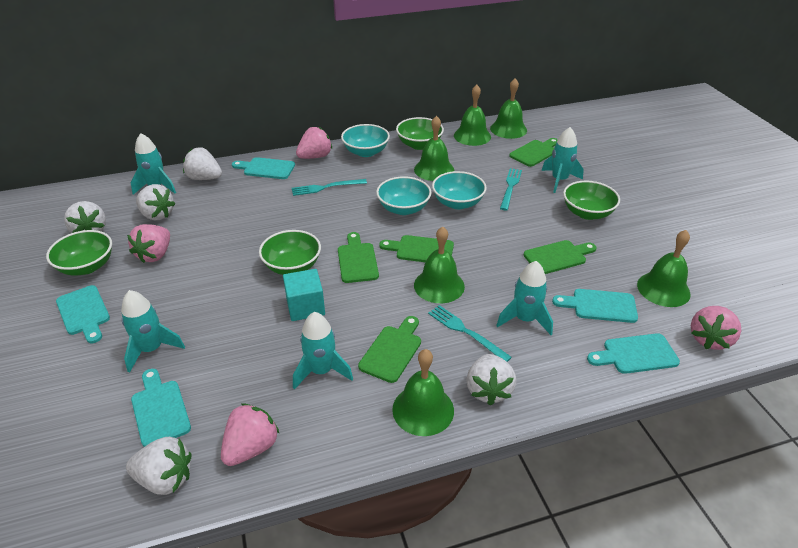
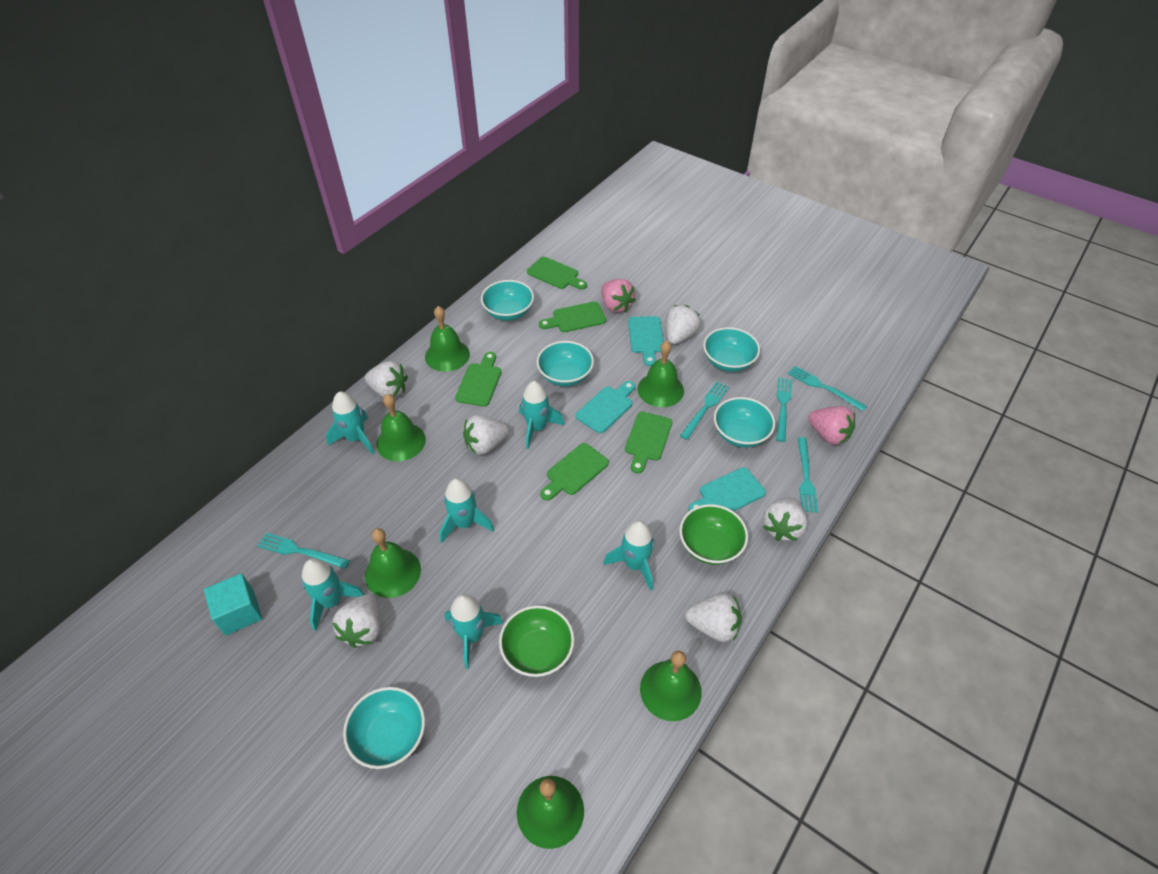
green bowl: 4 -> 2
pink strawberry: 4 -> 2
turquoise bowl: 3 -> 5
turquoise cutting board: 5 -> 3
turquoise fork: 3 -> 5
turquoise rocket: 5 -> 6
white strawberry: 5 -> 6

